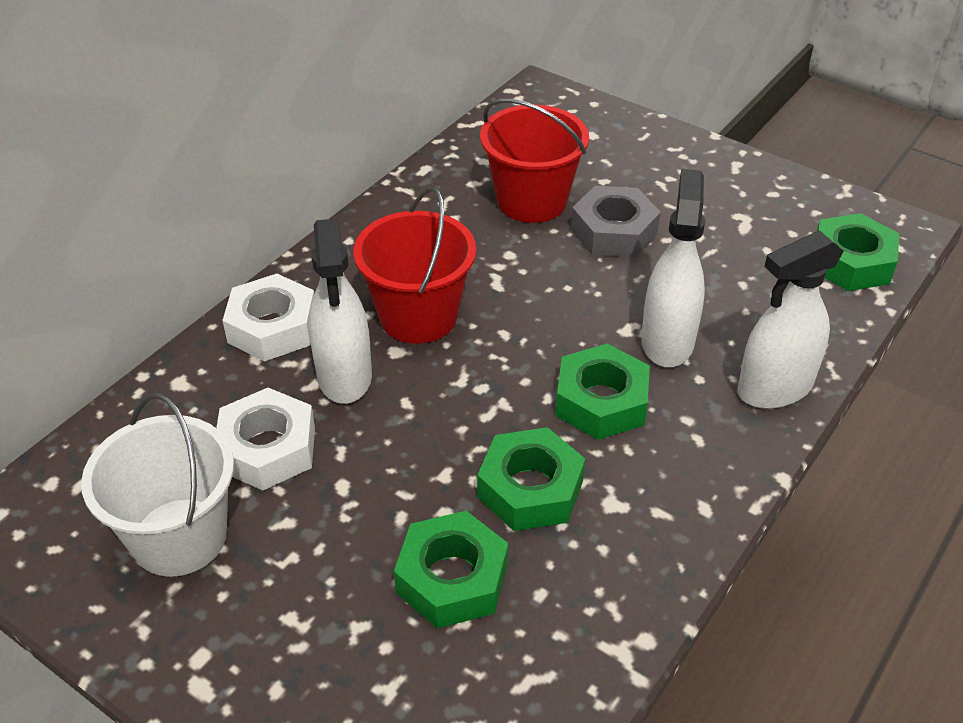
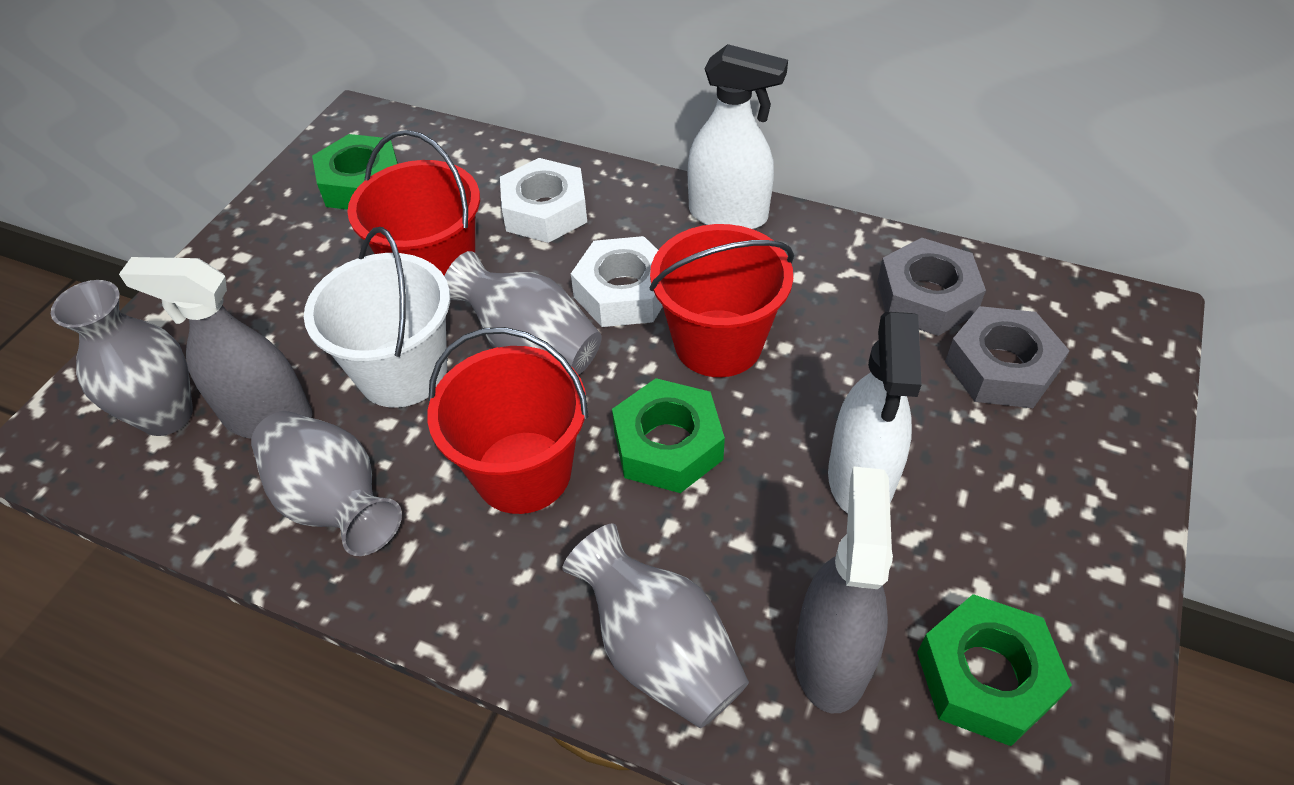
green nut: 4 -> 3
grey nut: 1 -> 2
grey spray bottle: 0 -> 2
grey vase: 0 -> 4
red bucket: 2 -> 3
white spray bottle: 3 -> 2

